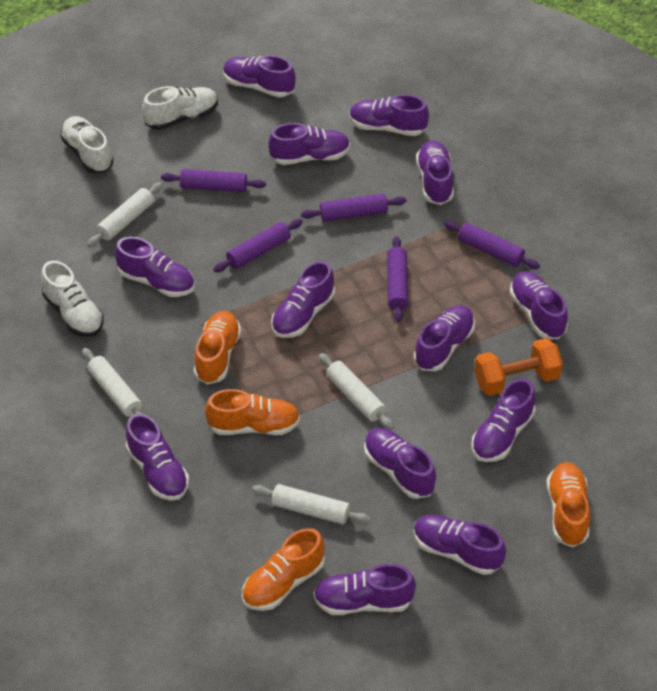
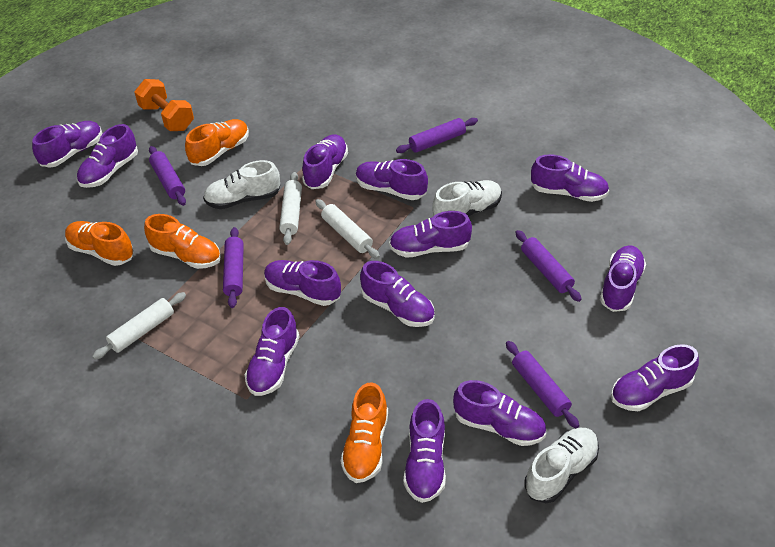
white rolling pin: 4 -> 3

